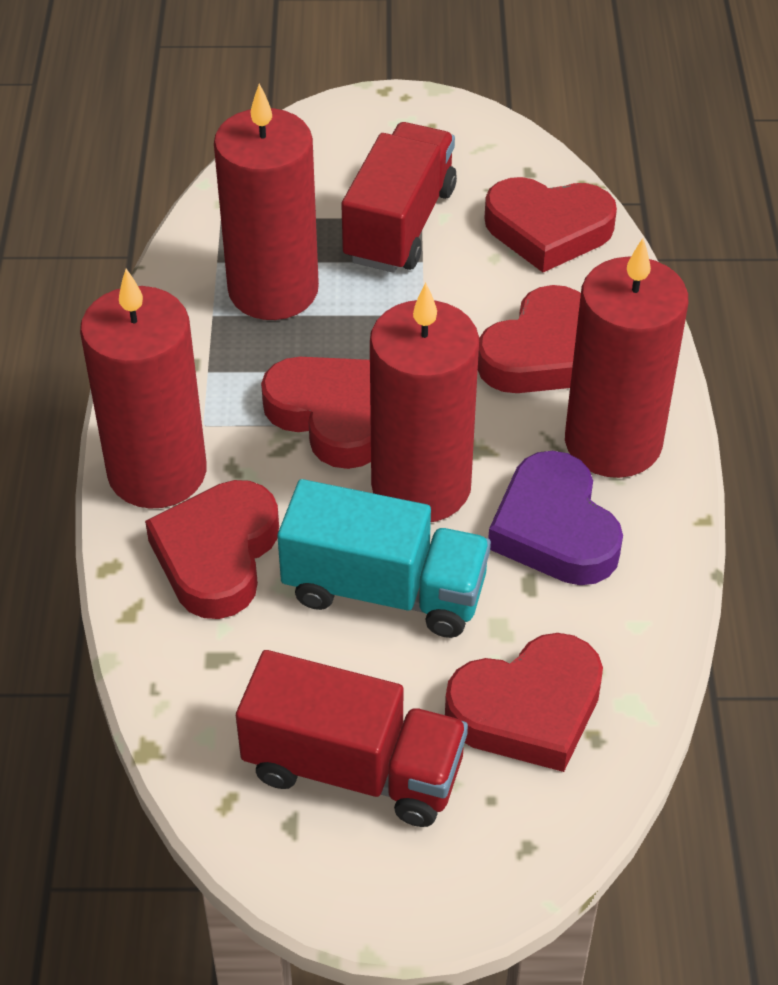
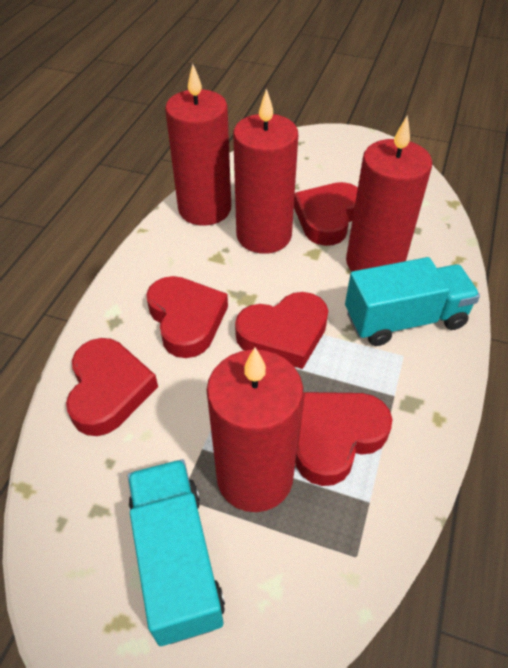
purple heart: 1 -> 0
red truck: 2 -> 0
turquoise truck: 1 -> 2

